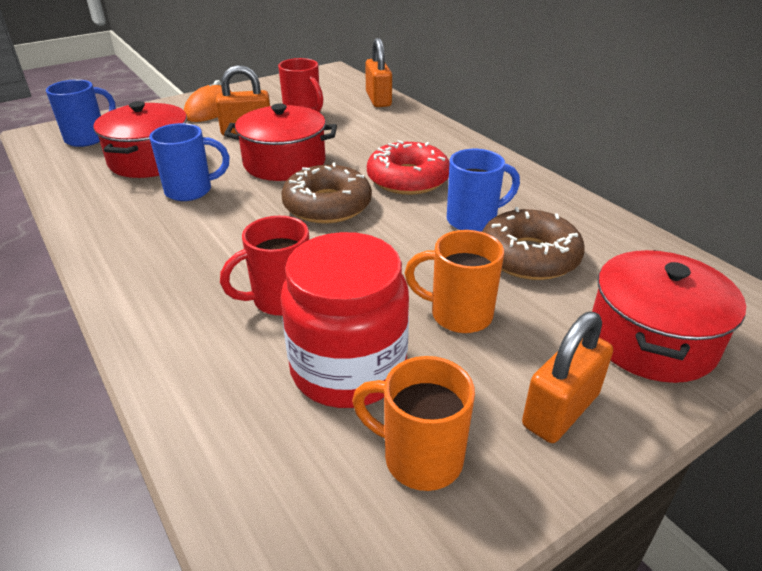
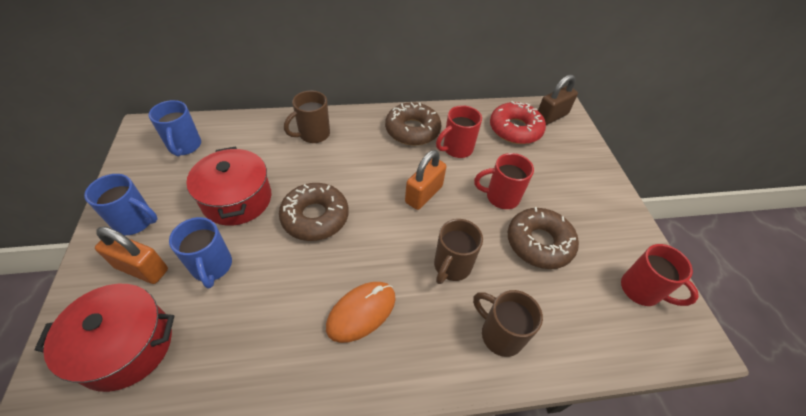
brown donut: 2 -> 3
brown mug: 0 -> 3
brown padlock: 0 -> 1
orange mug: 2 -> 0
orange padlock: 3 -> 2
red jar: 1 -> 0
red mug: 2 -> 3
red pot: 3 -> 2

